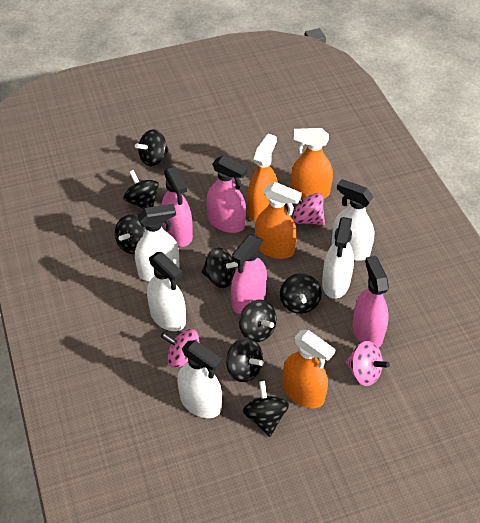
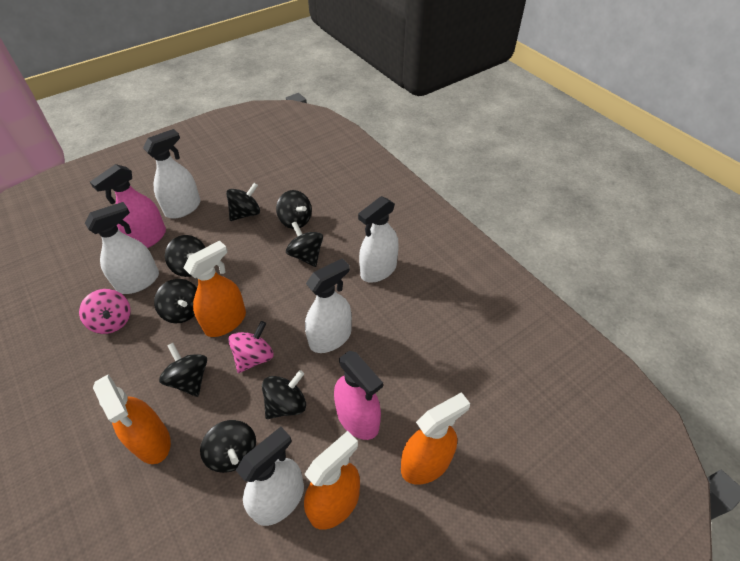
pink spinning top: 3 -> 2
pink spray bottle: 4 -> 2

